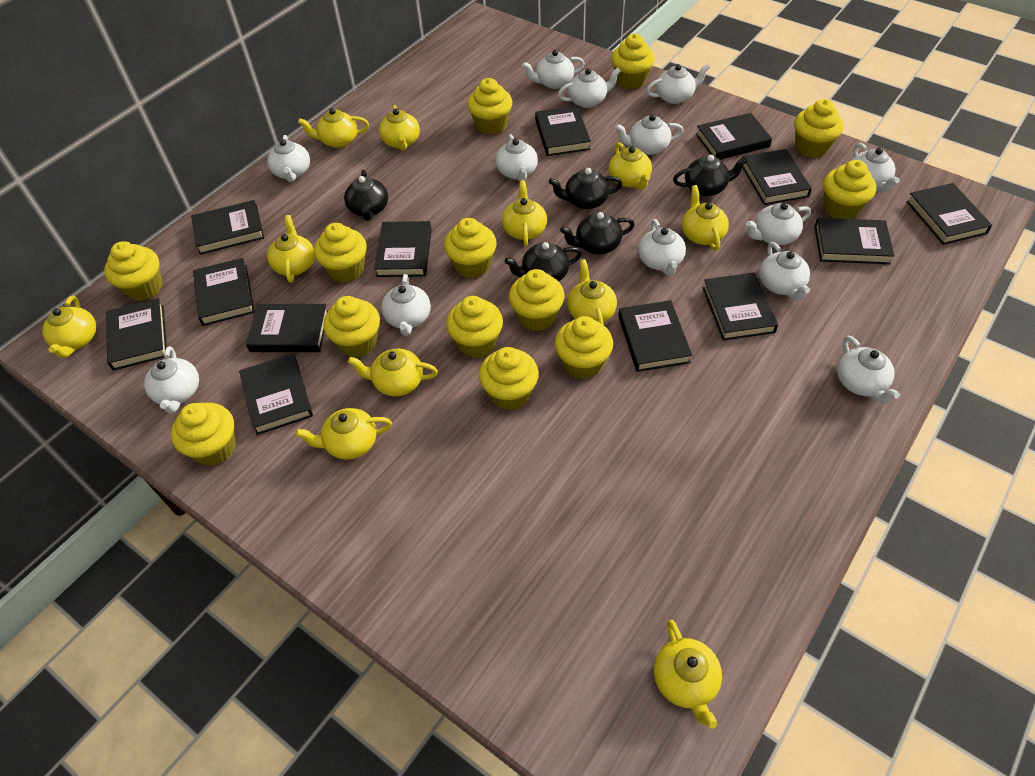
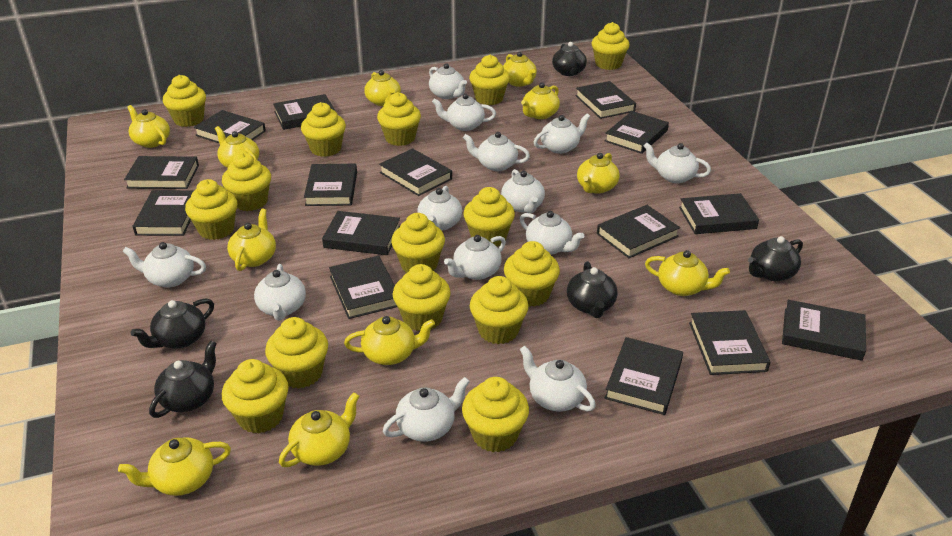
black book: 13 -> 15
yellow cupcake: 13 -> 15

